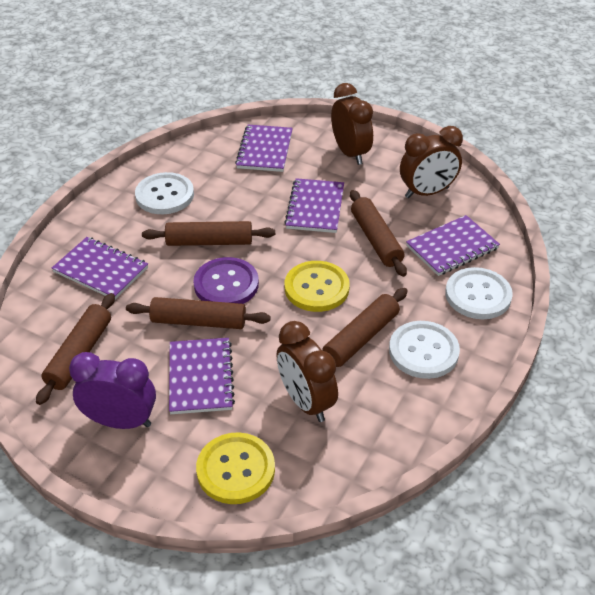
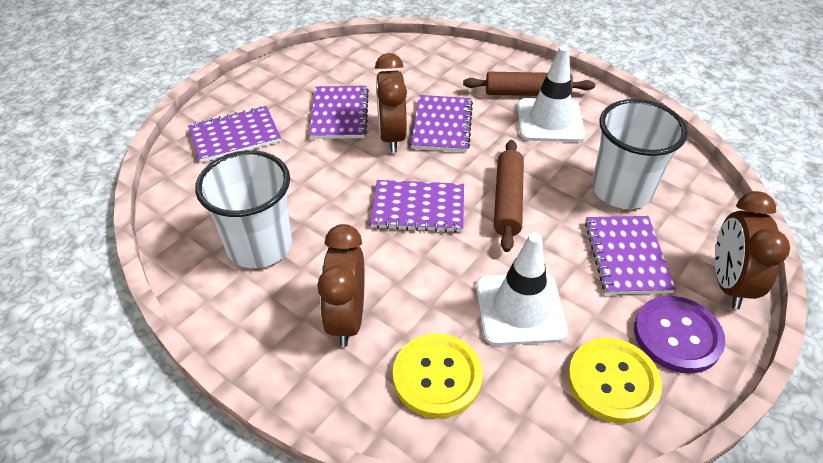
brown rolling pin: 5 -> 2
purple clock: 1 -> 0
white button: 3 -> 0
white cup: 0 -> 2
white traffic cone: 0 -> 2

